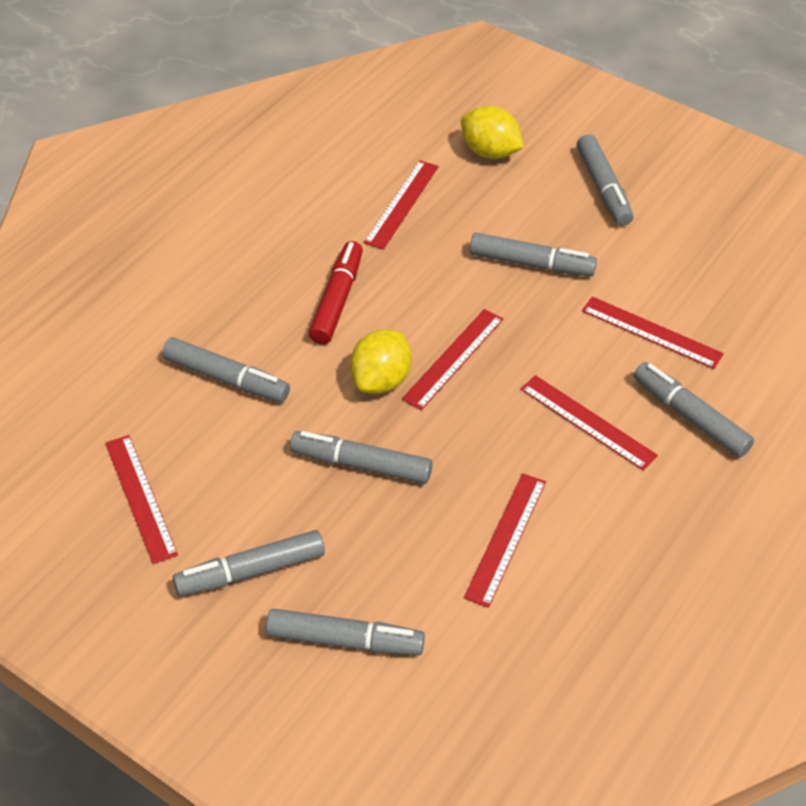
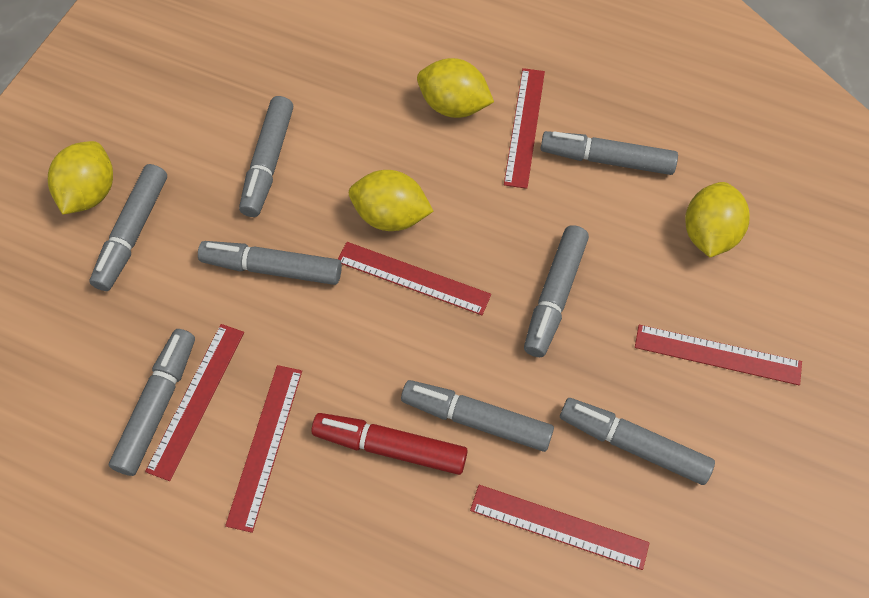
grey marker: 7 -> 8
yellow lemon: 2 -> 4

